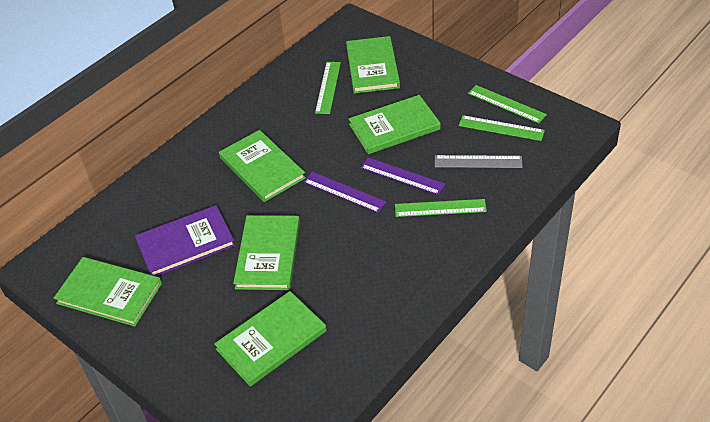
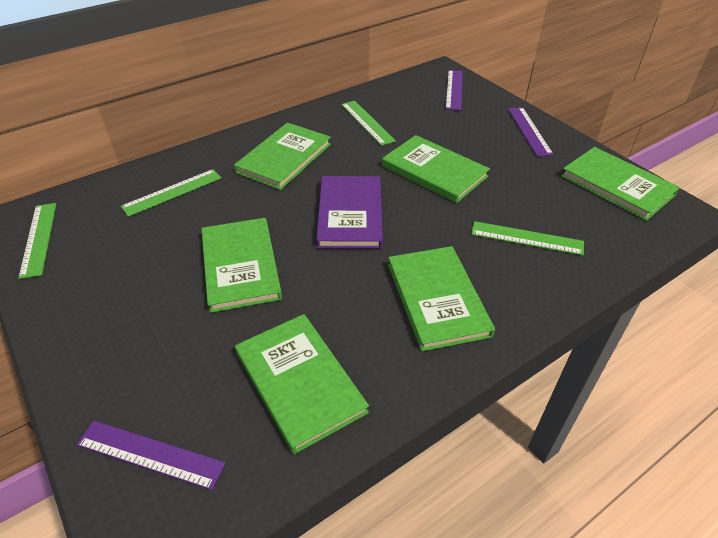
grey ruler: 1 -> 0
purple ruler: 2 -> 3

